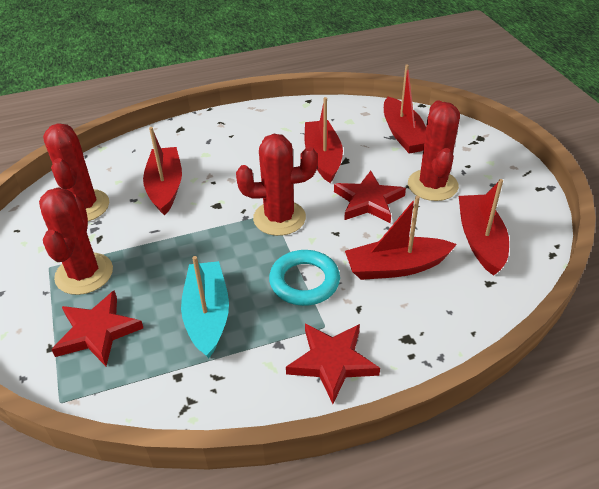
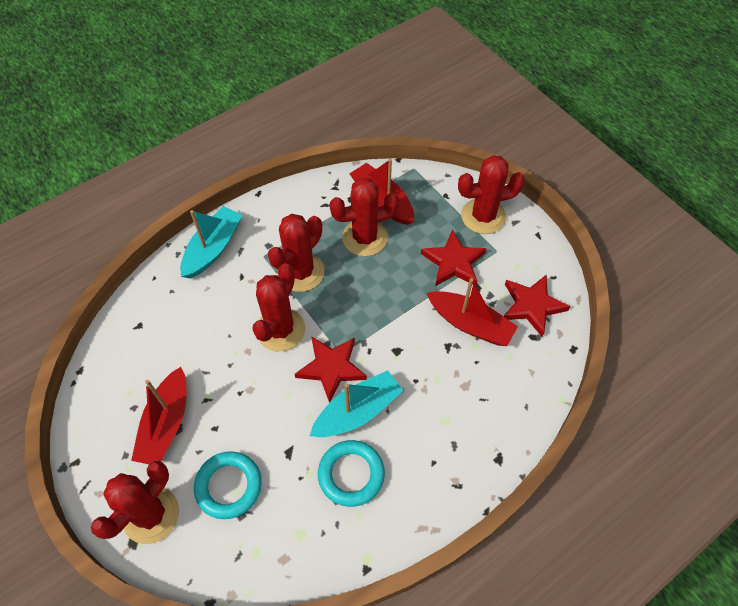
red boat: 5 -> 3
red cactus: 4 -> 5
turquoise boat: 1 -> 2
turquoise ring: 1 -> 2

